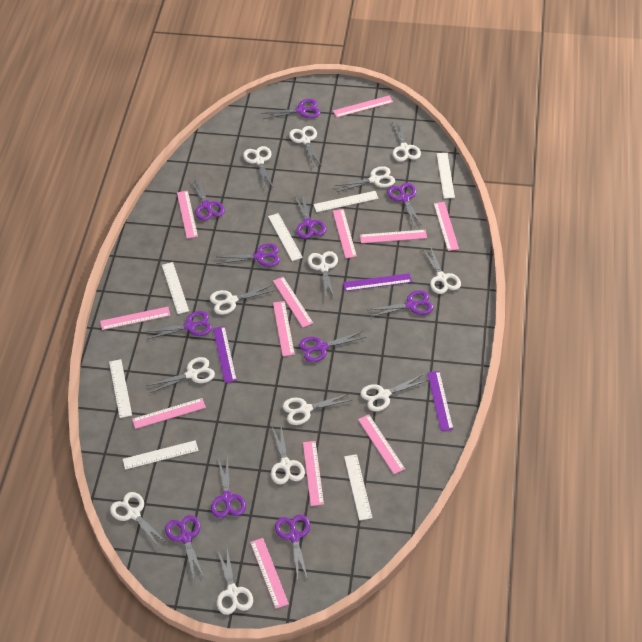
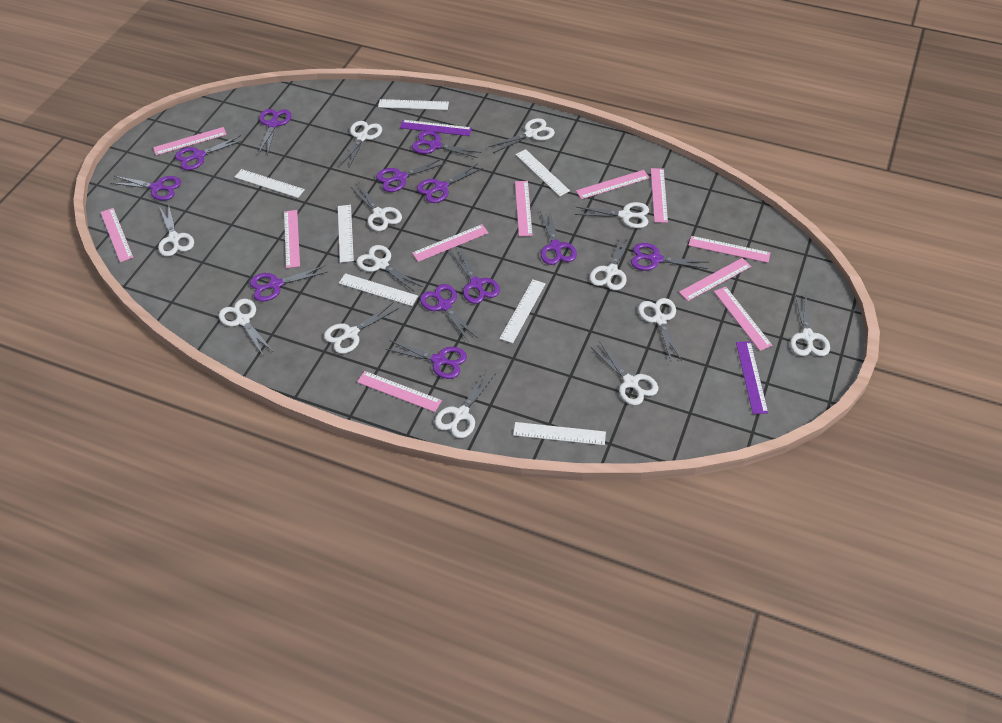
pink ruler: 12 -> 11
purple ruler: 3 -> 2
purple scissors: 11 -> 12

